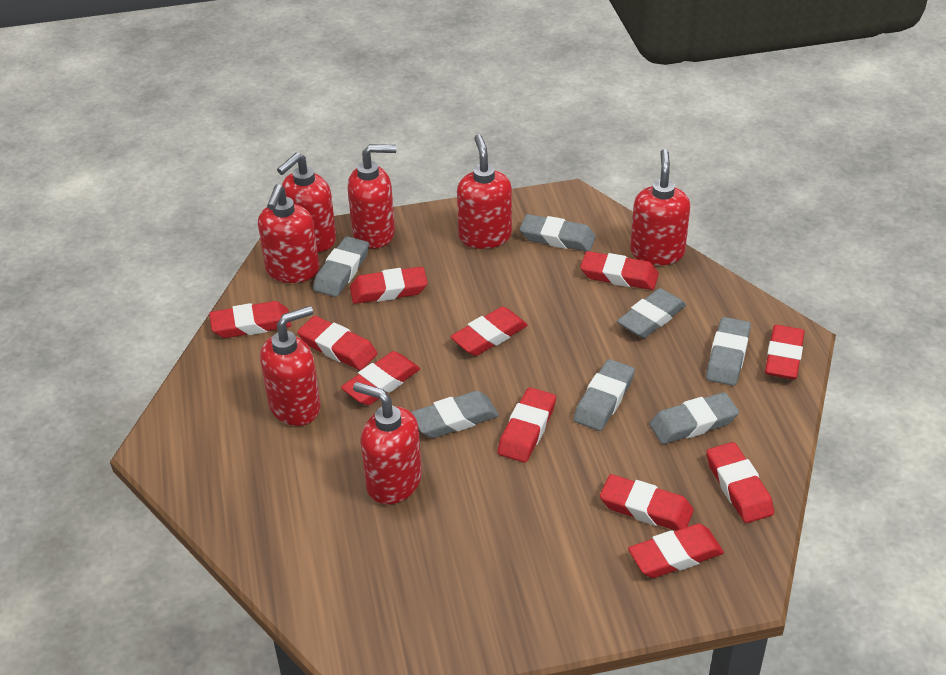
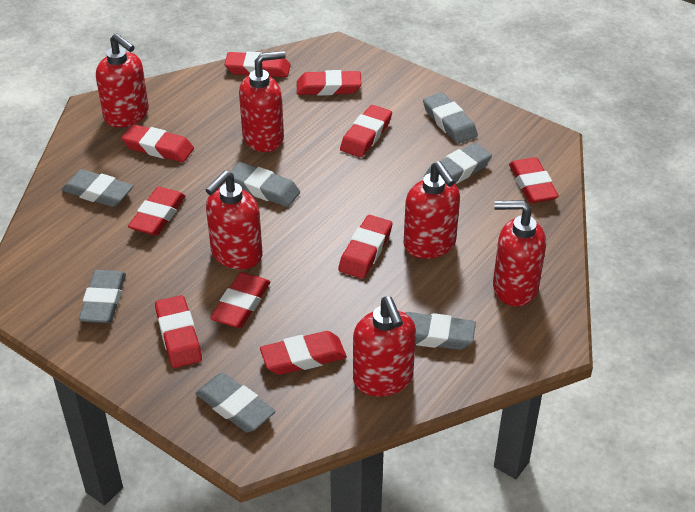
red eraser: 11 -> 10
red soap dispenser: 7 -> 6

